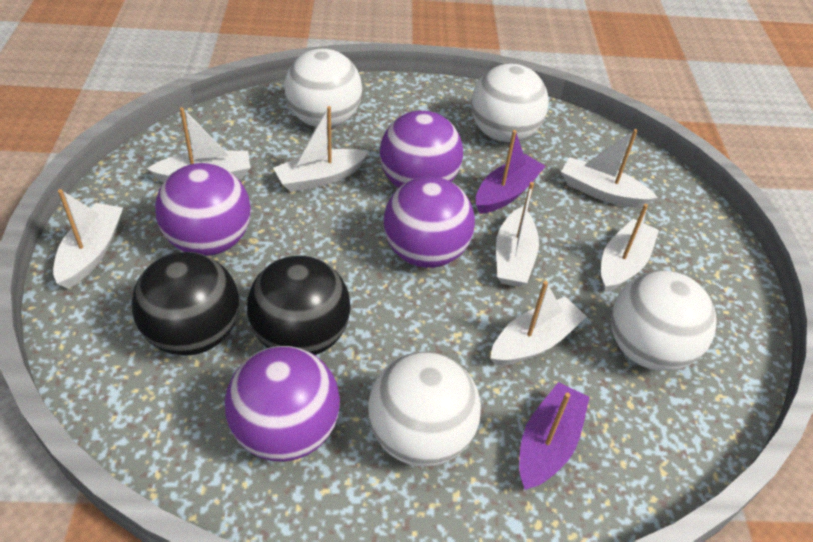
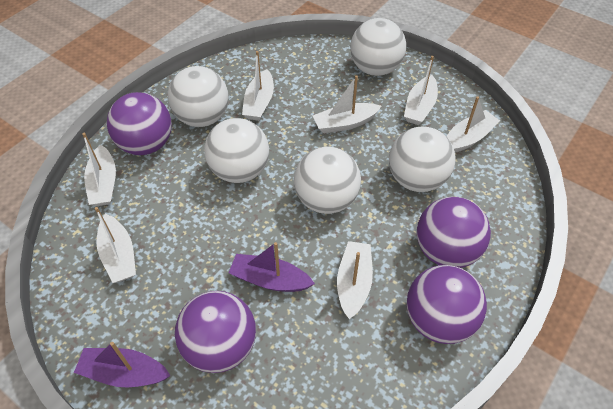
black ball: 2 -> 0
white ball: 4 -> 5

